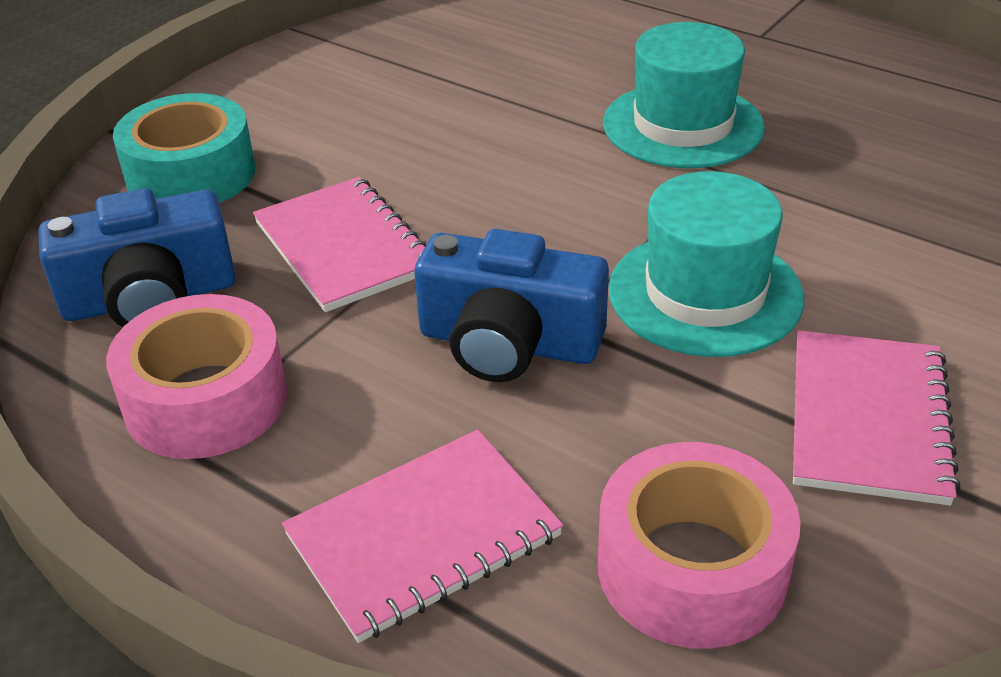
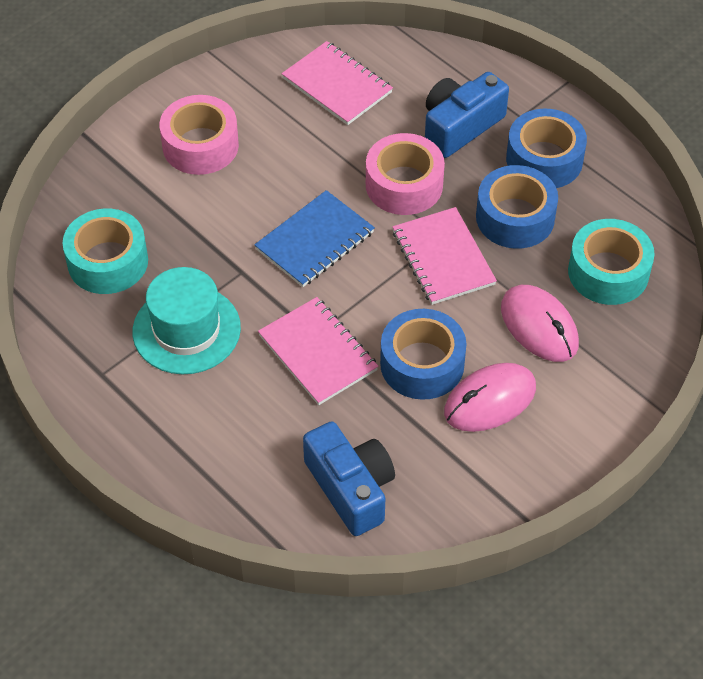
blue notebook: 0 -> 1
blue tape: 0 -> 3
pink mouse: 0 -> 2
turquoise hat: 2 -> 1
turquoise tape: 1 -> 2

